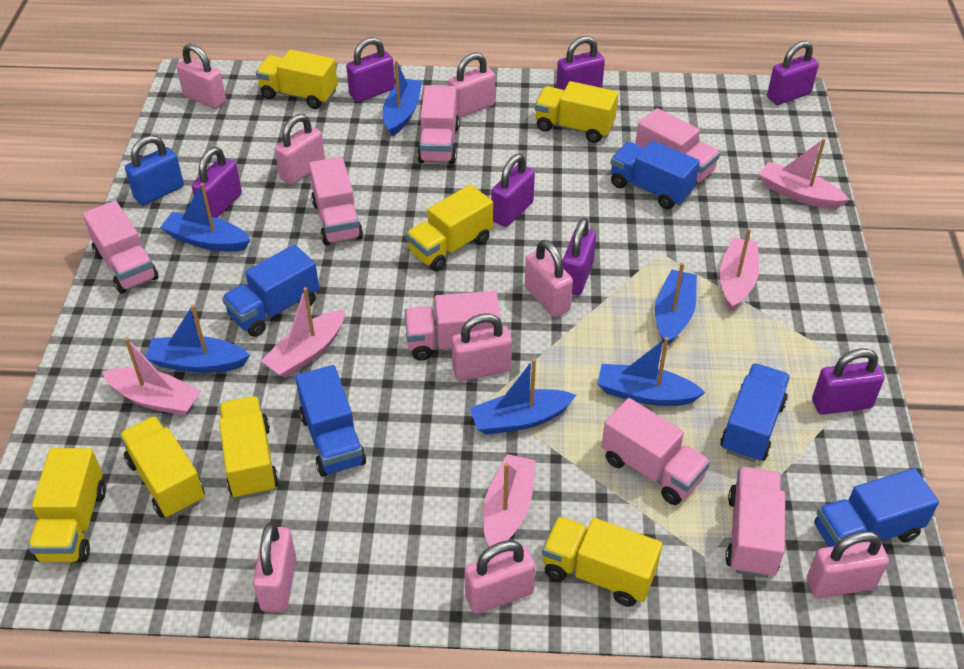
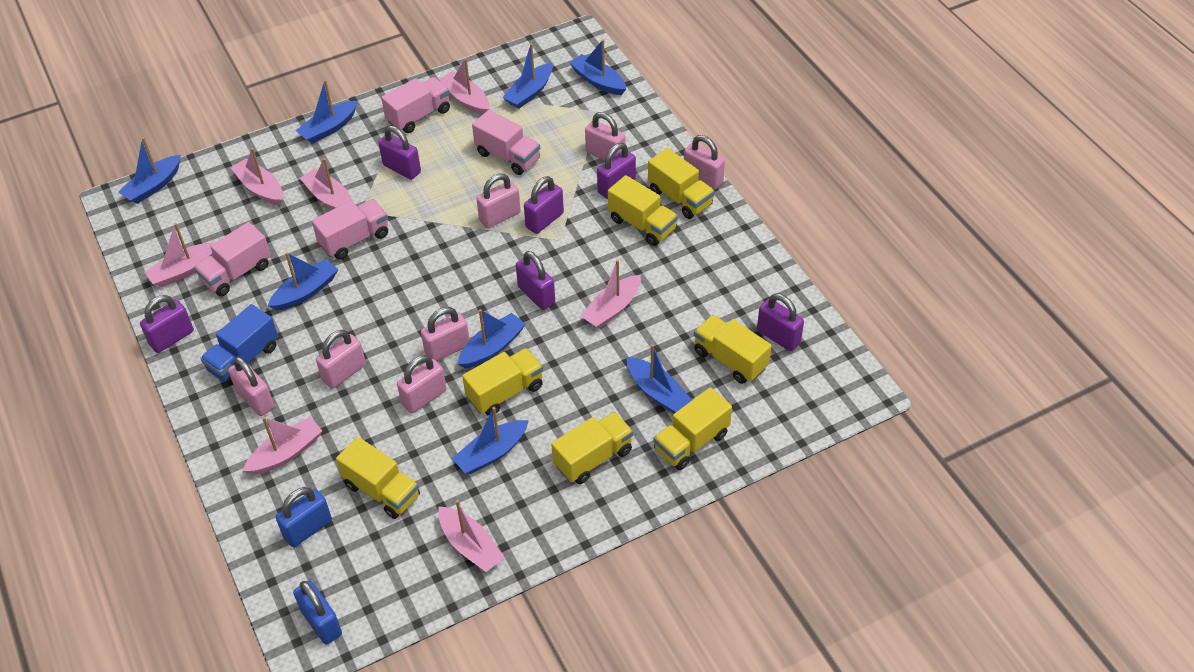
blue boat: 6 -> 8
blue padlock: 1 -> 2
blue truck: 5 -> 1
pink boat: 5 -> 7
pink padlock: 8 -> 7
pink truck: 7 -> 4
purple padlock: 7 -> 6

